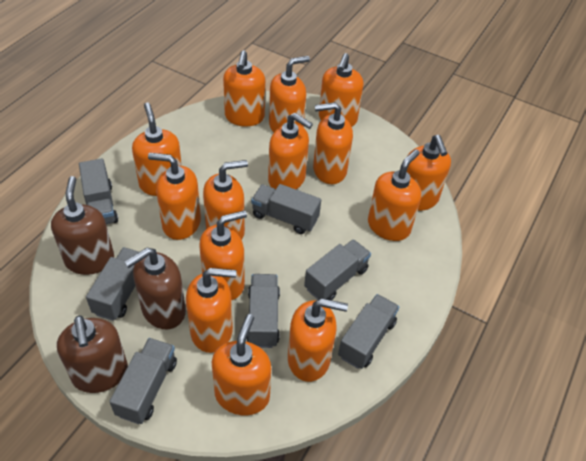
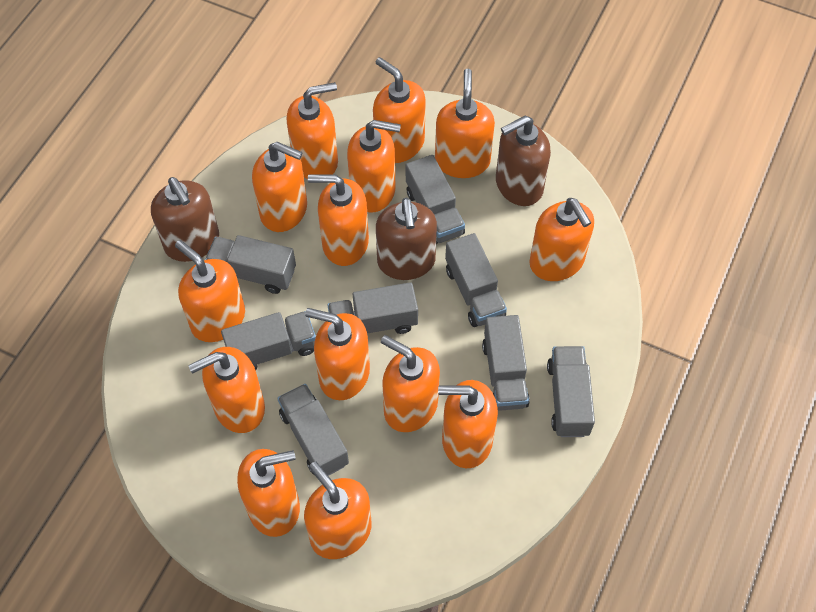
grey truck: 7 -> 8

